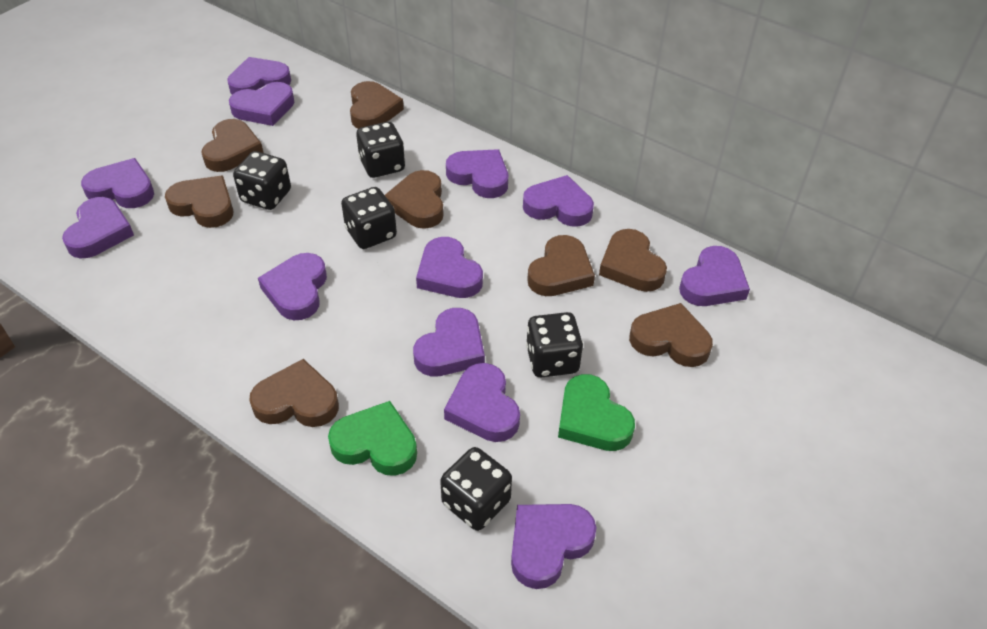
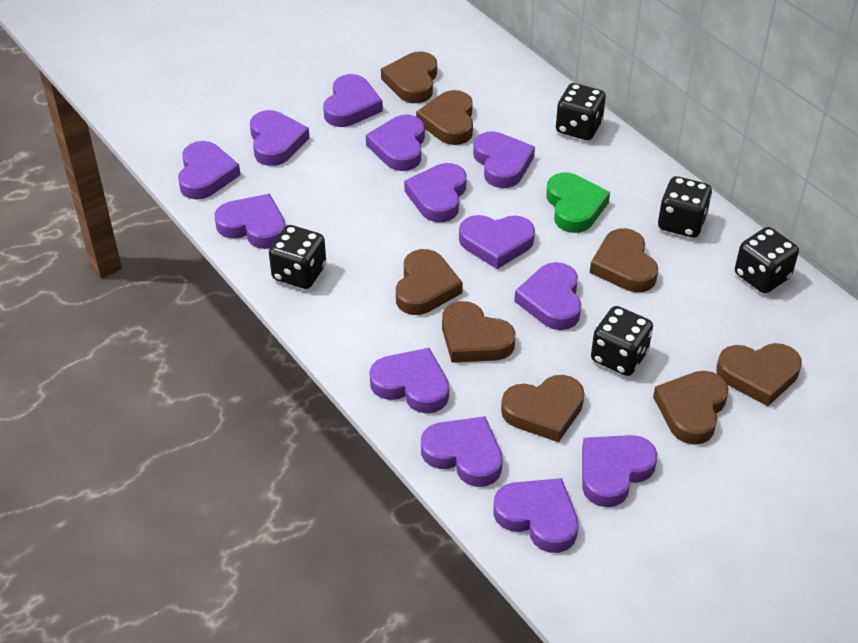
green heart: 2 -> 1
purple heart: 12 -> 13

